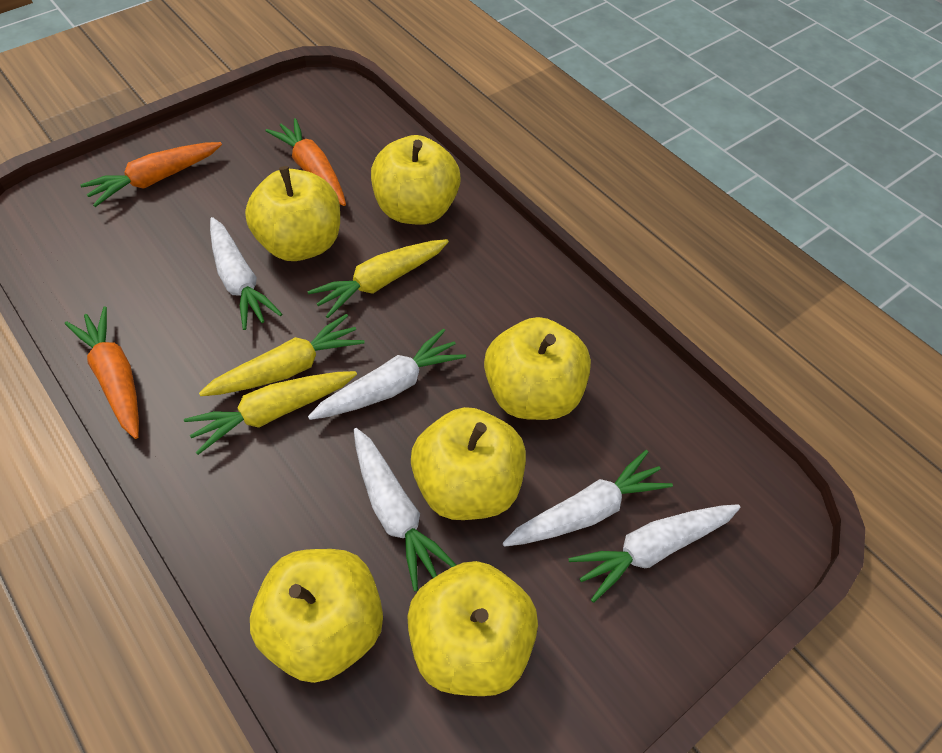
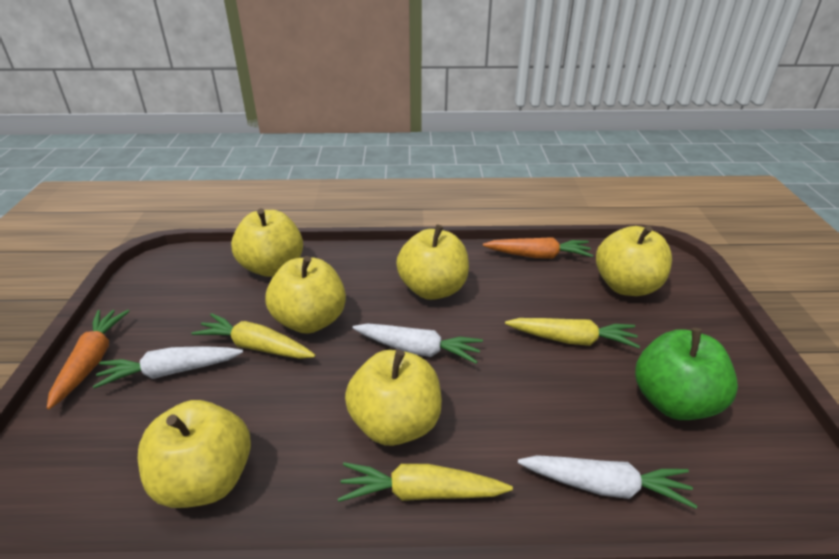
green apple: 0 -> 1
orange carrot: 3 -> 2
white carrot: 5 -> 3

